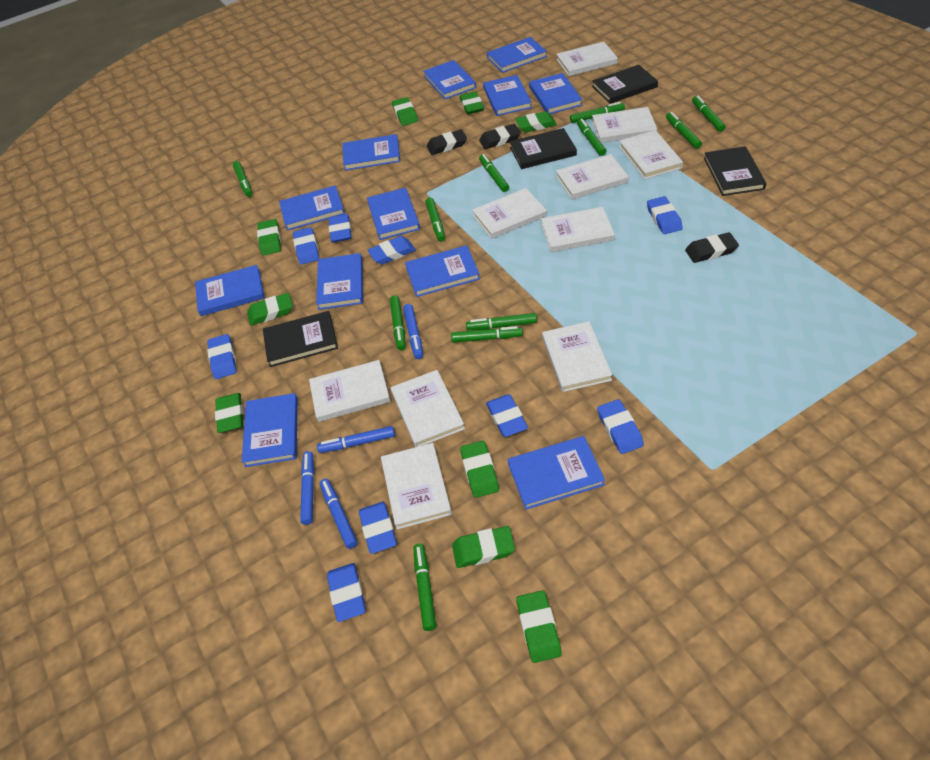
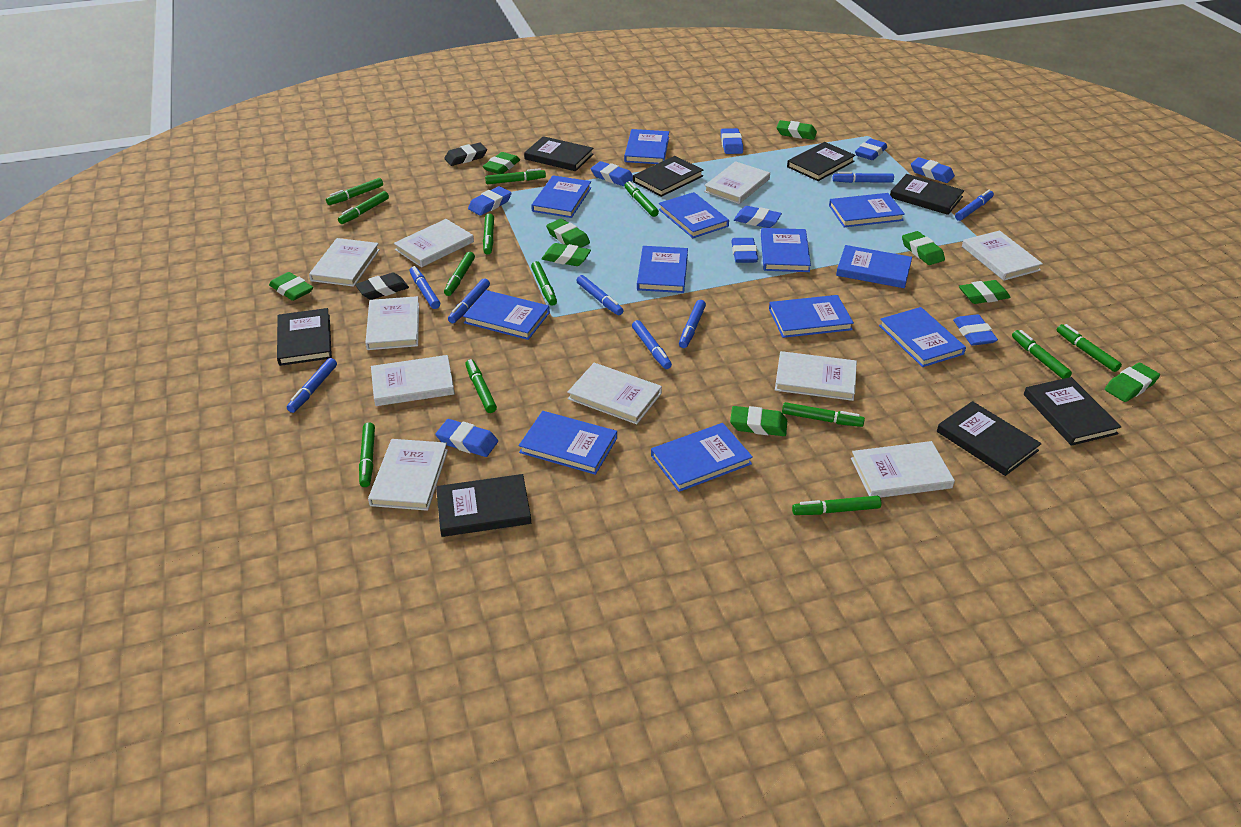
black book: 4 -> 8
black eraser: 3 -> 2
blue marker: 4 -> 8
green marker: 11 -> 13

